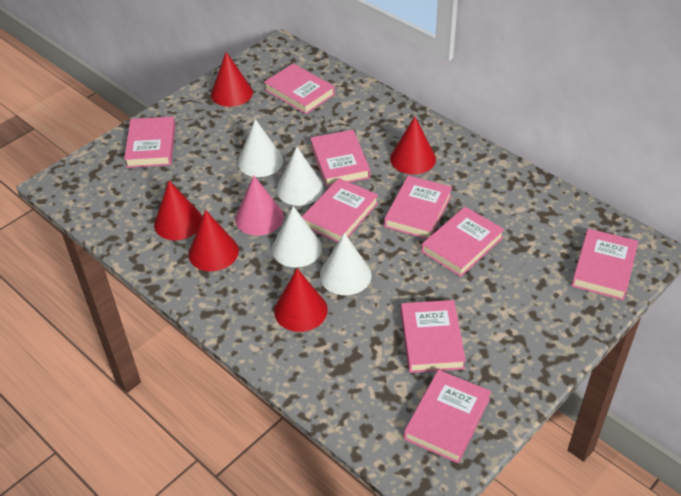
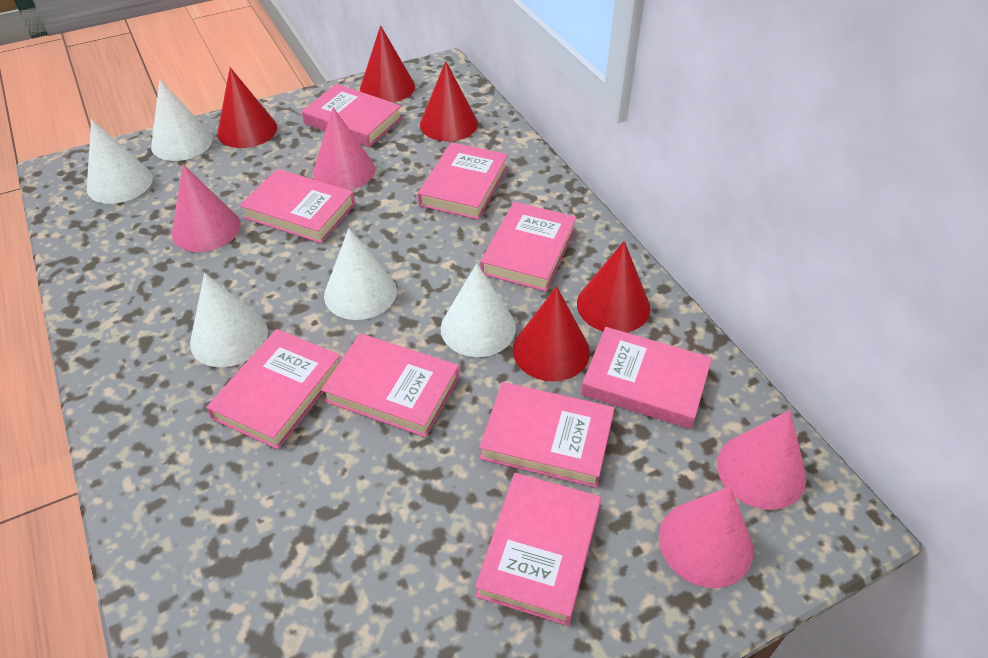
pink cone: 1 -> 4
white cone: 4 -> 5

